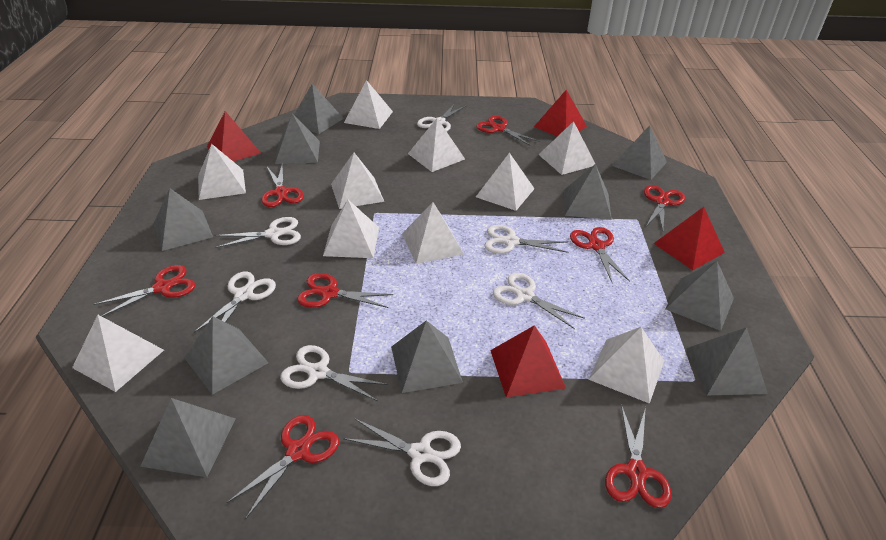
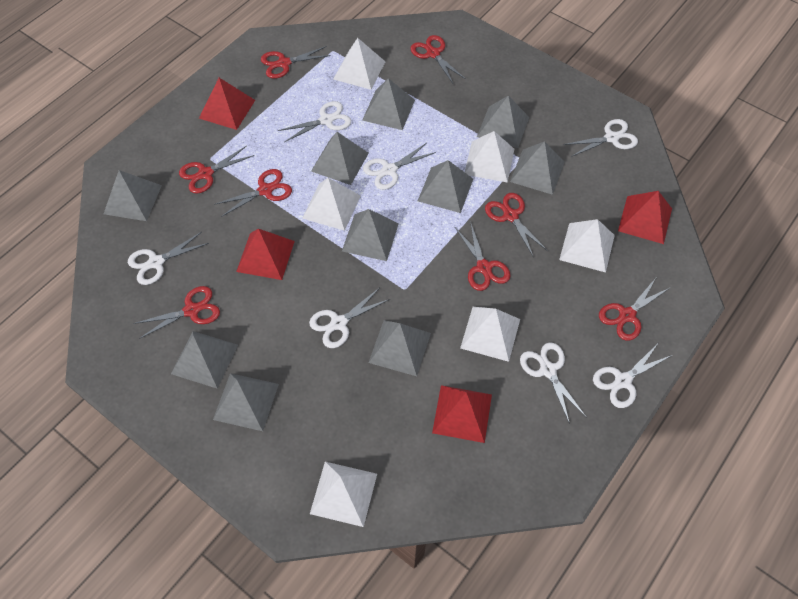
white pyramid: 10 -> 6

